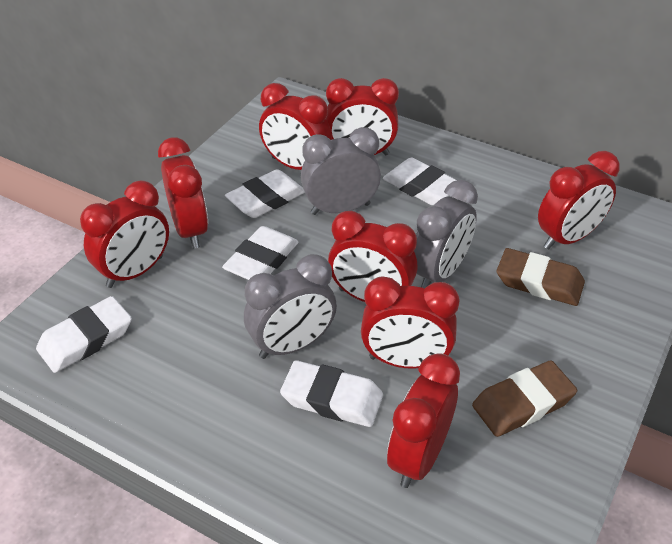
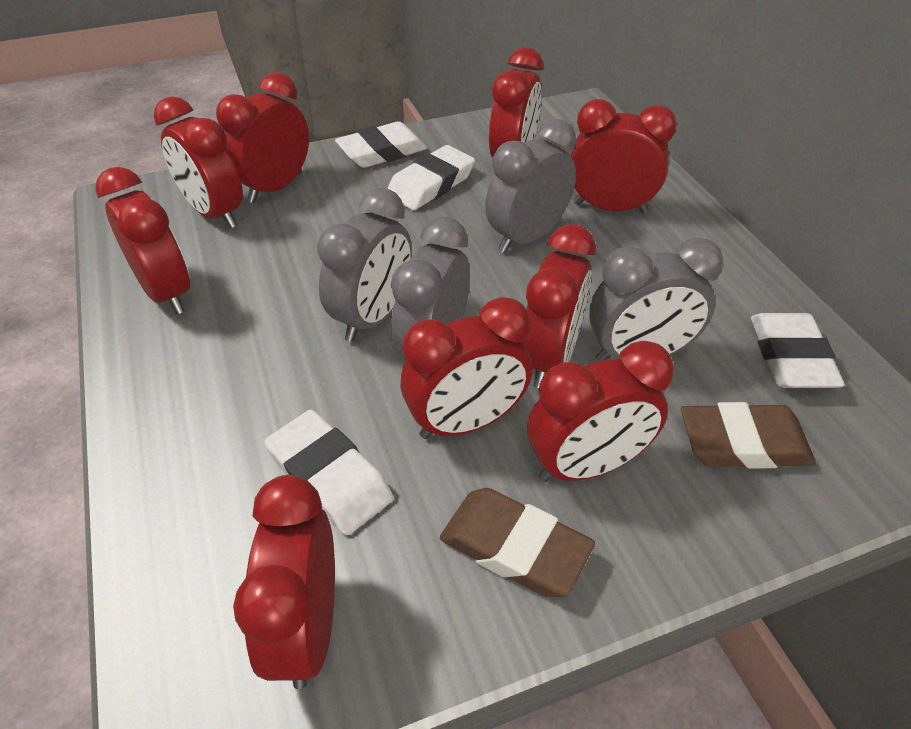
grey clock: 3 -> 4
red clock: 8 -> 9
white eraser: 5 -> 4

